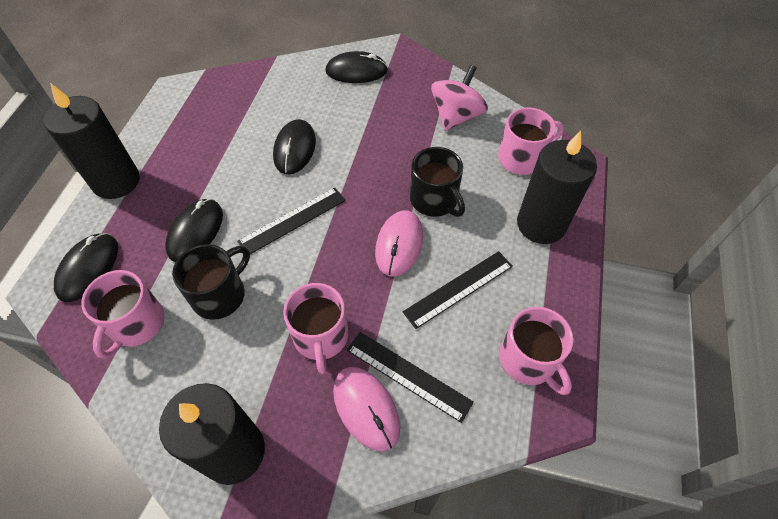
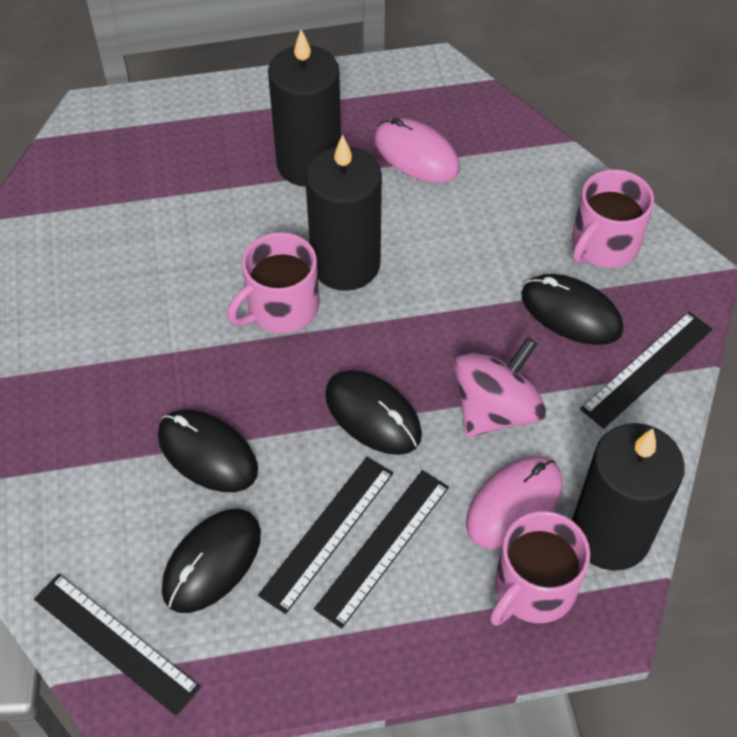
black mug: 2 -> 0
black ruler: 3 -> 4
pink mug: 4 -> 3

